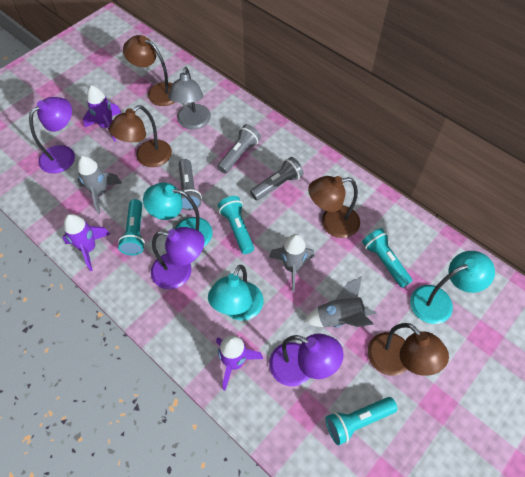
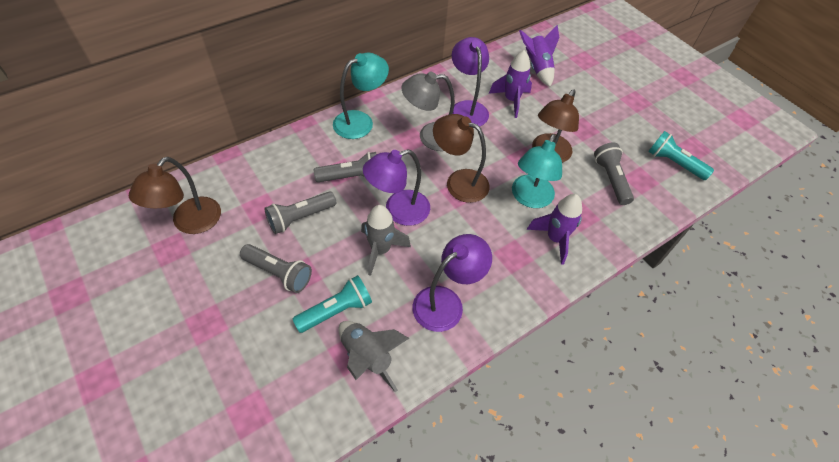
brown lamp: 4 -> 3
grey flashlight: 3 -> 4
grey rocket: 3 -> 2
turquoise flashlight: 4 -> 2
turquoise lamp: 3 -> 2

